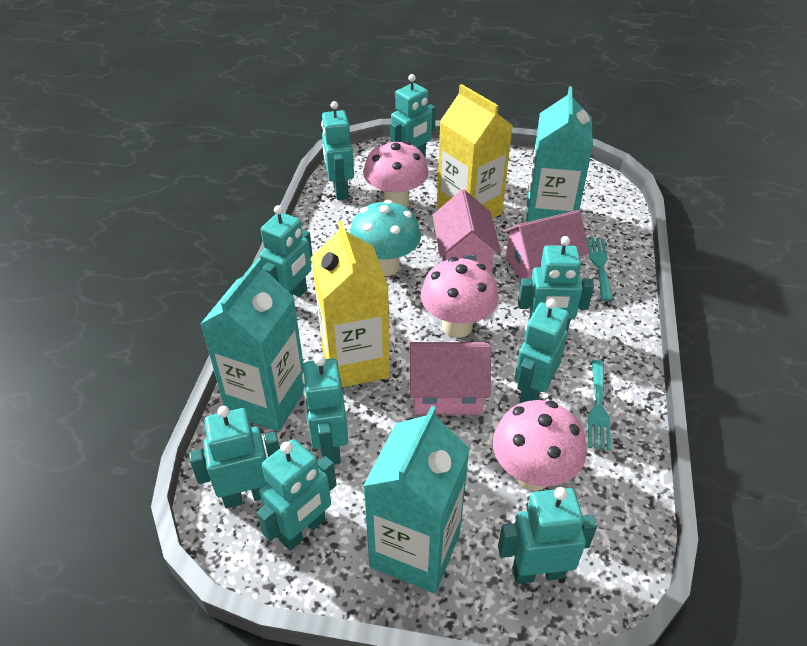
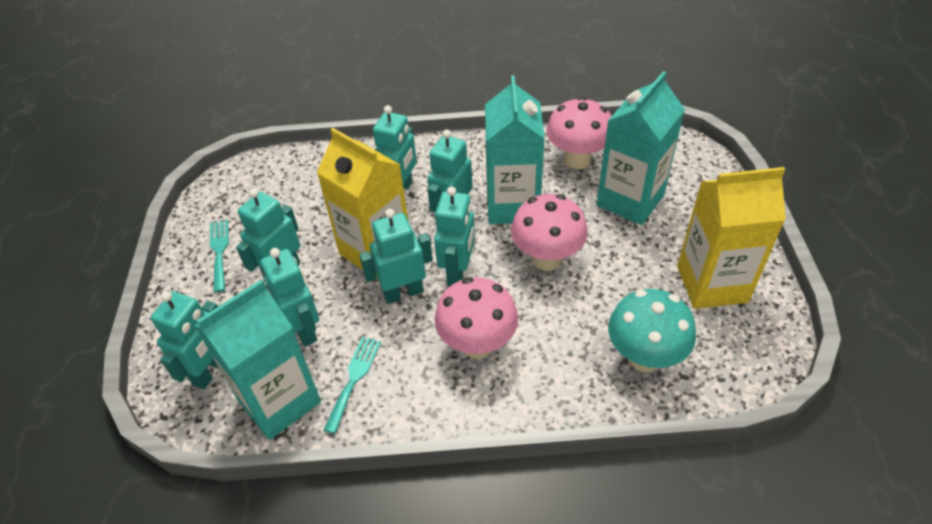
pink house: 3 -> 0
turquoise robot: 9 -> 7

